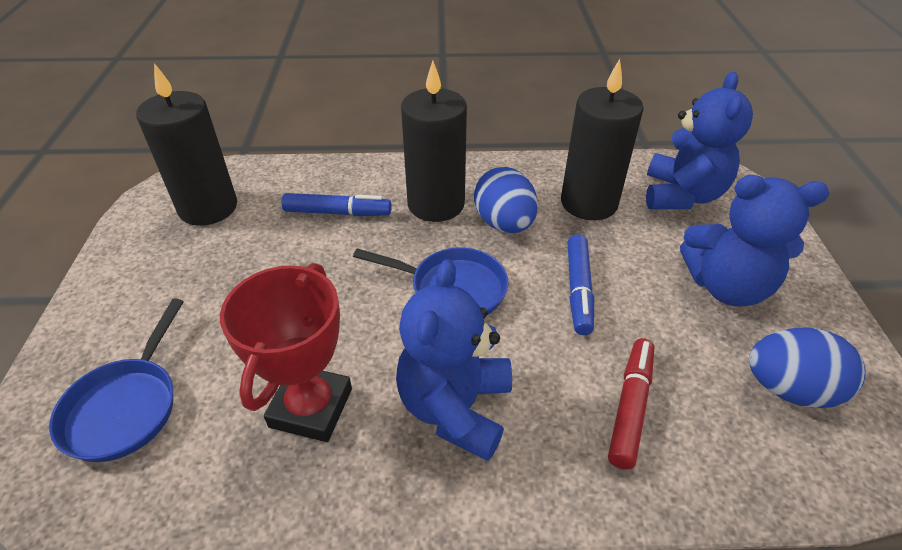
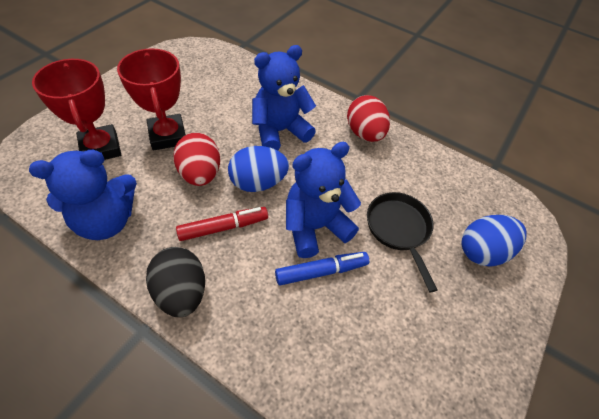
black candle: 3 -> 0
black egg: 0 -> 1
black pan: 0 -> 1
blue marker: 2 -> 1
blue pan: 2 -> 0
red egg: 0 -> 2
red trophy: 1 -> 2

